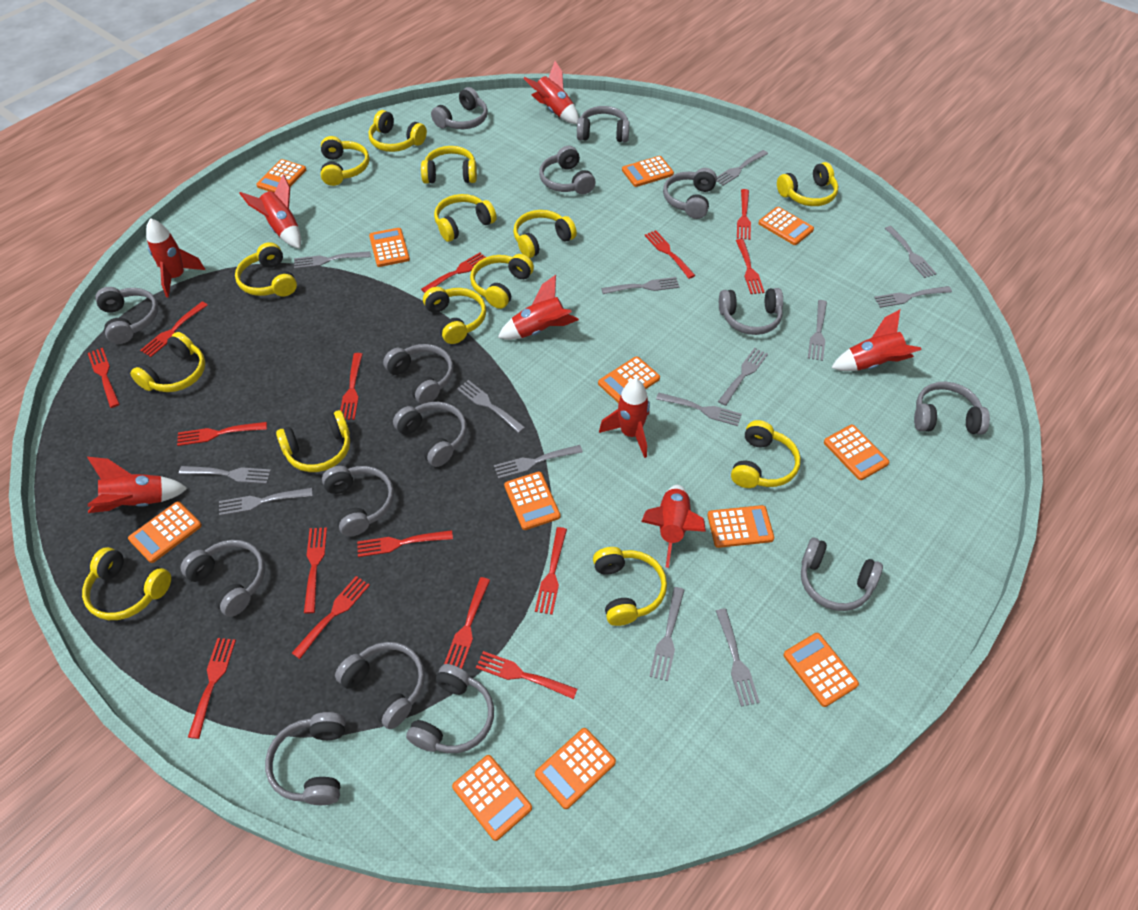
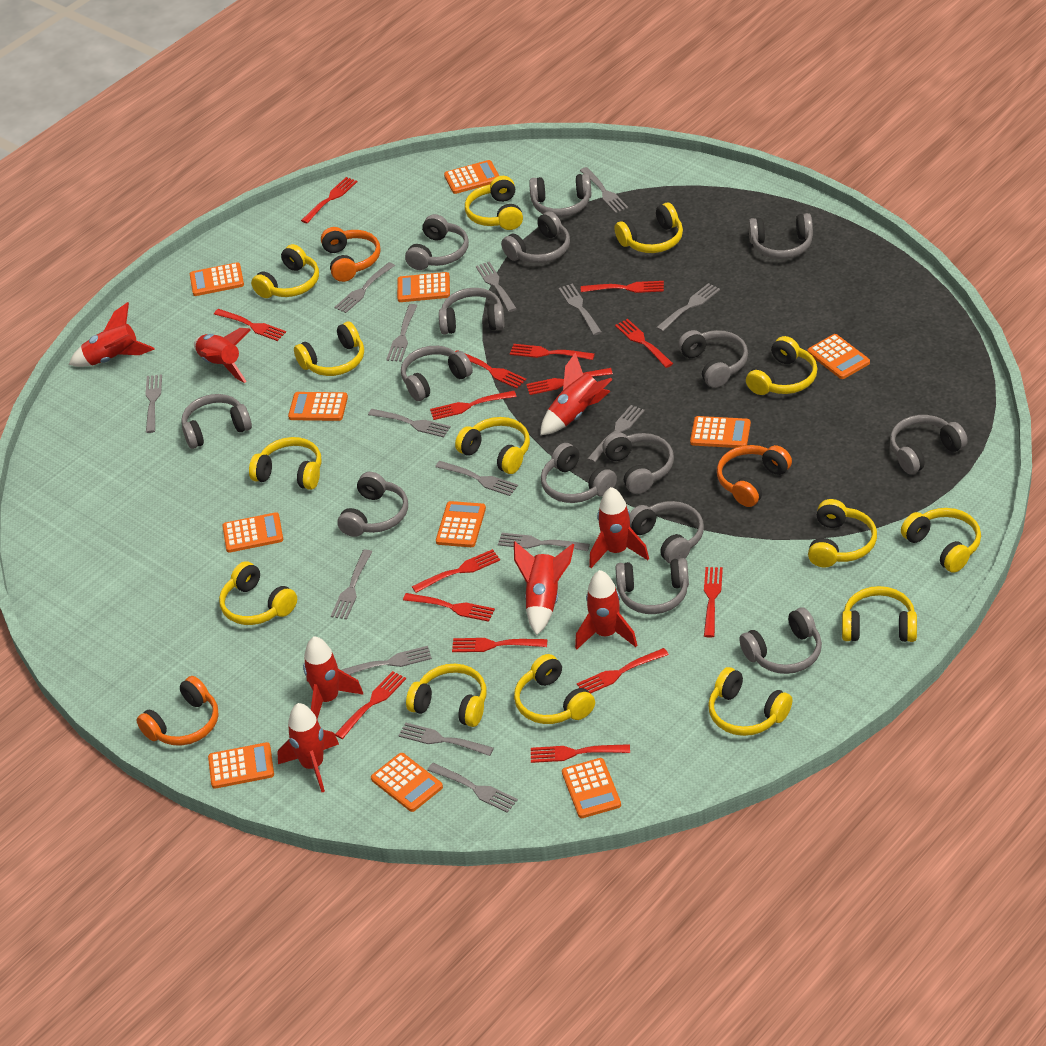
grey fork: 14 -> 15
orange calculator: 12 -> 11
orange headphones: 0 -> 3

